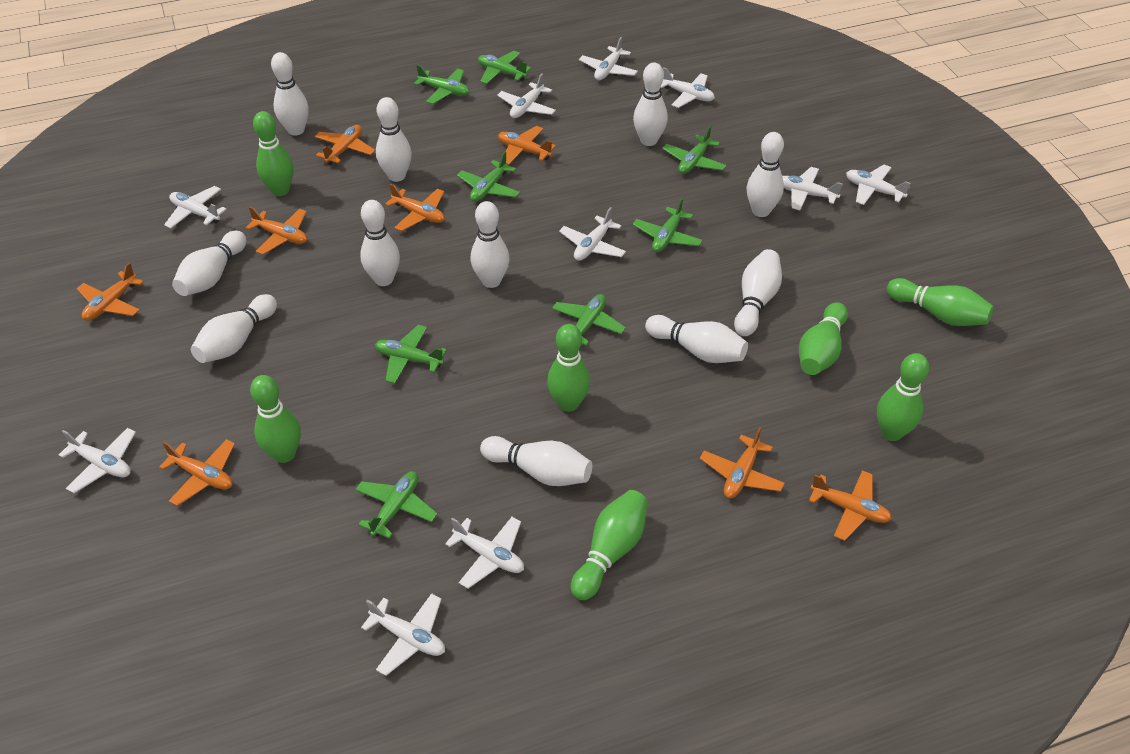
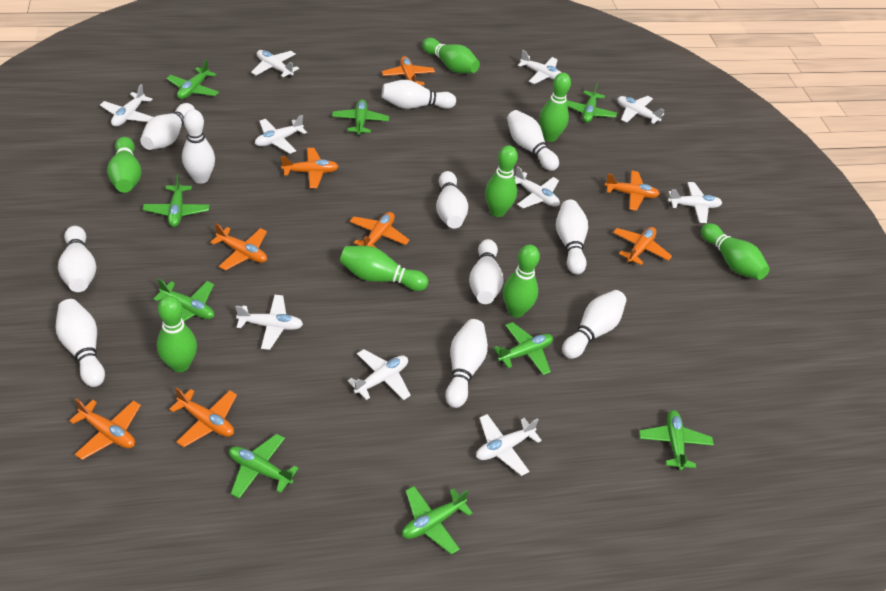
green bowling pin: 7 -> 8
green plane: 8 -> 9

